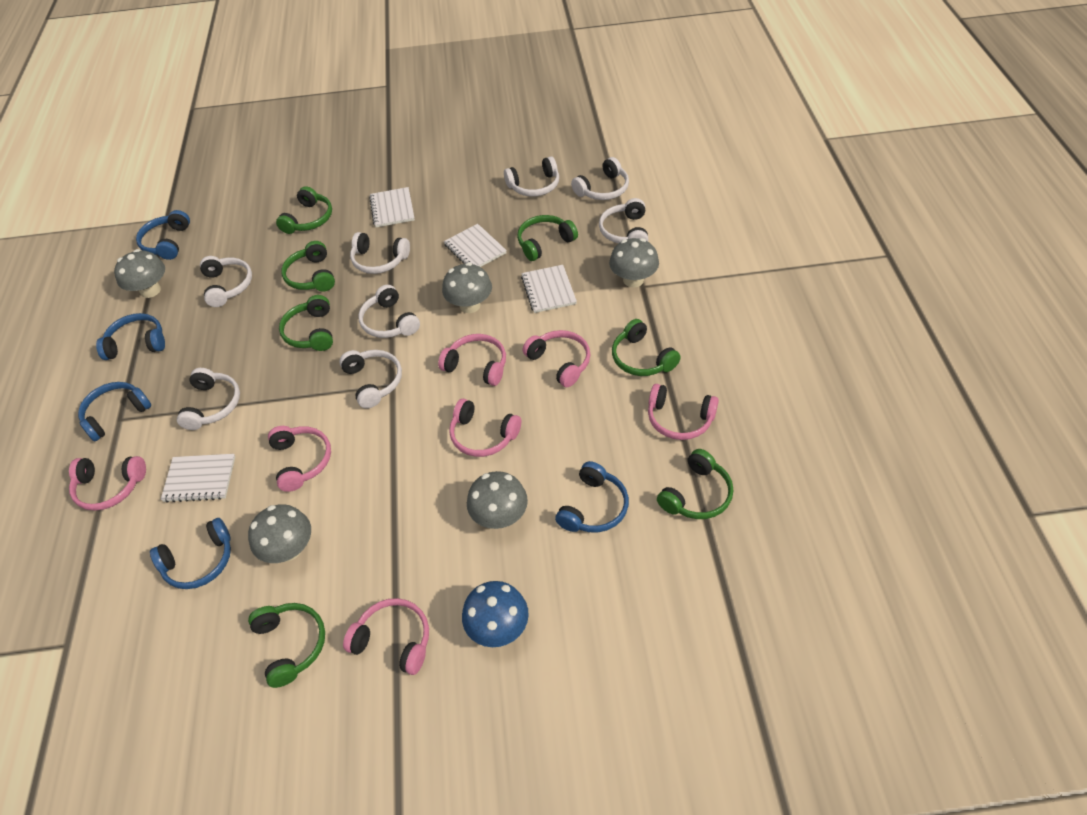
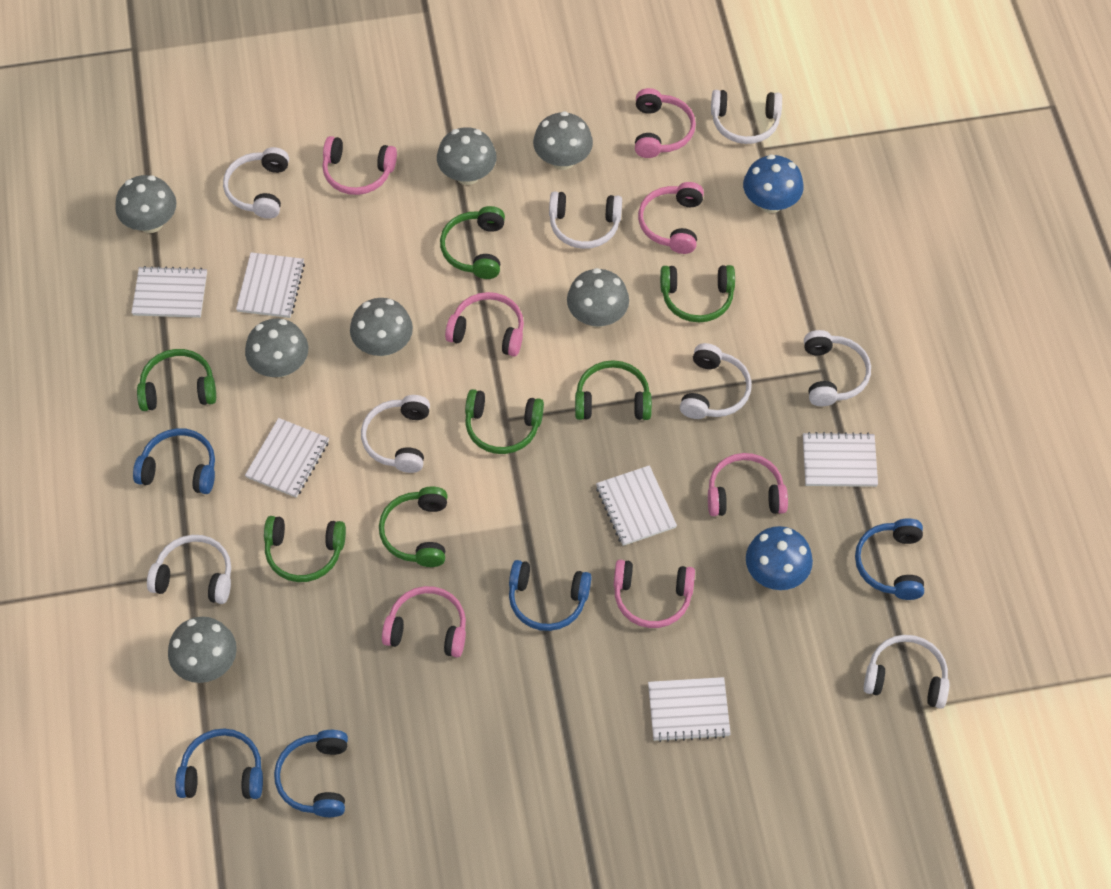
blue mushroom: 1 -> 2
grey mushroom: 5 -> 7
white notebook: 4 -> 6

